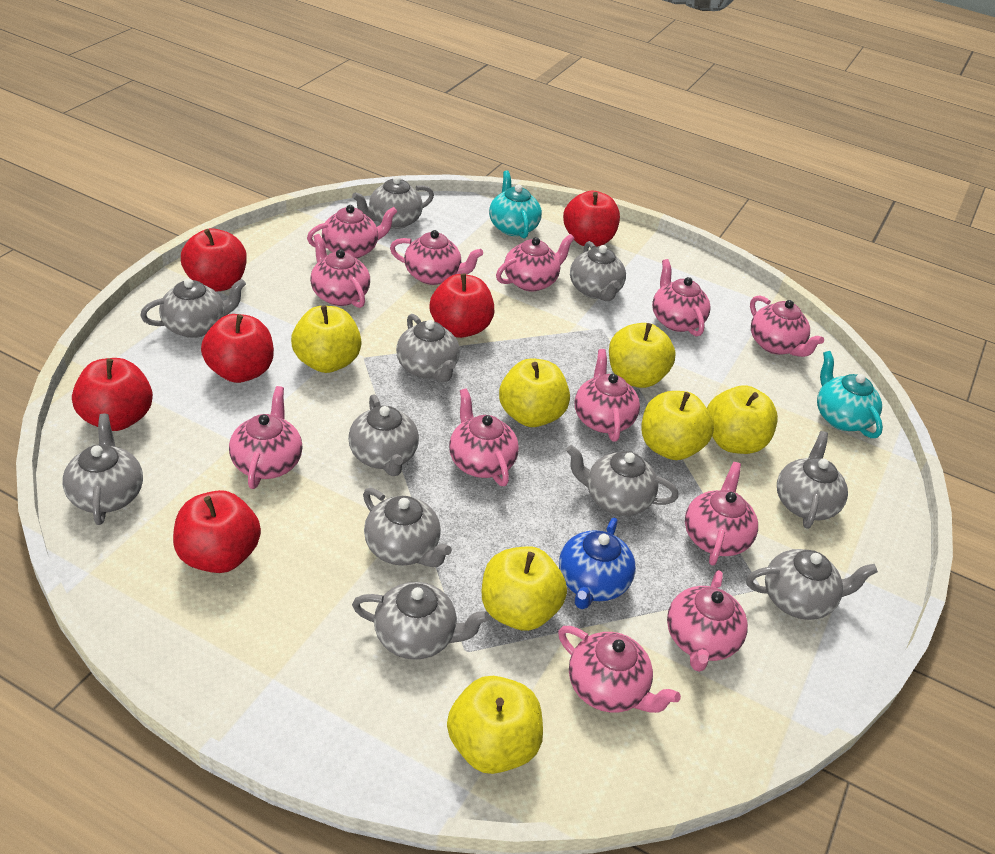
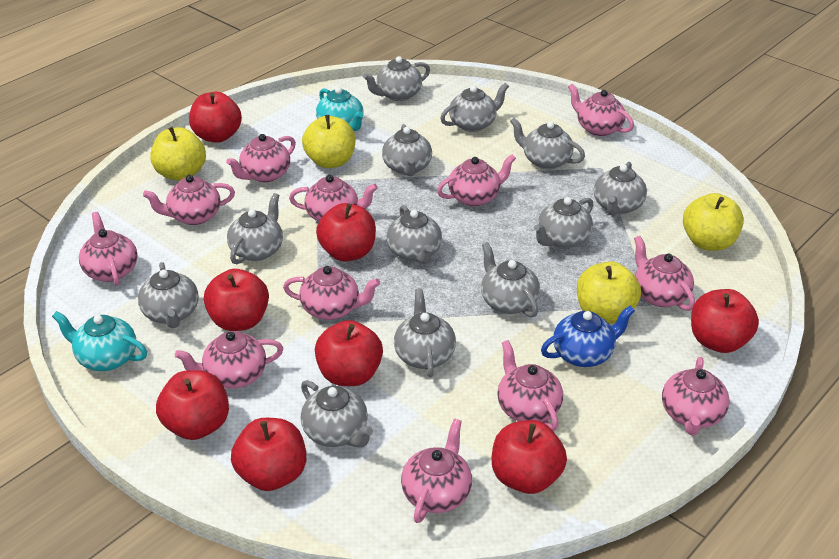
grey teapot: 11 -> 12
red apple: 6 -> 8
yellow apple: 7 -> 4

